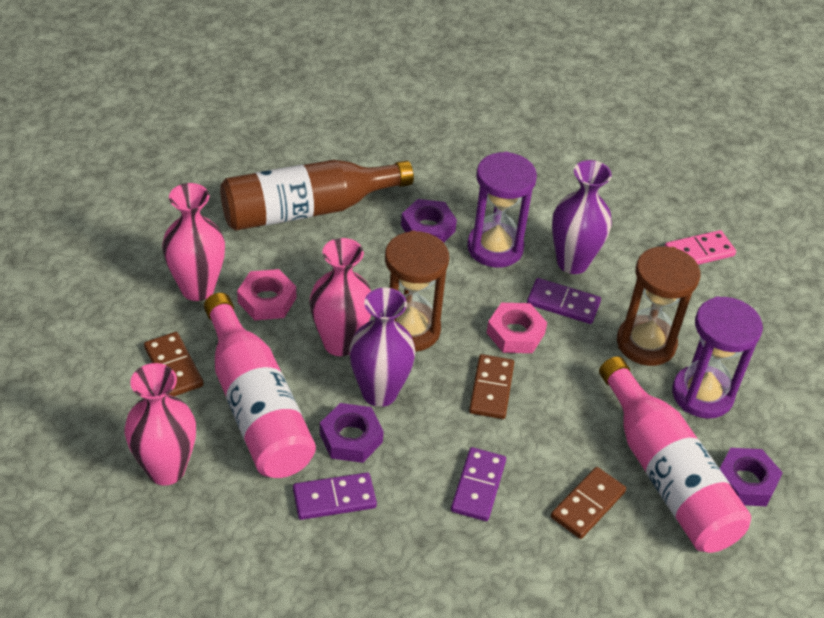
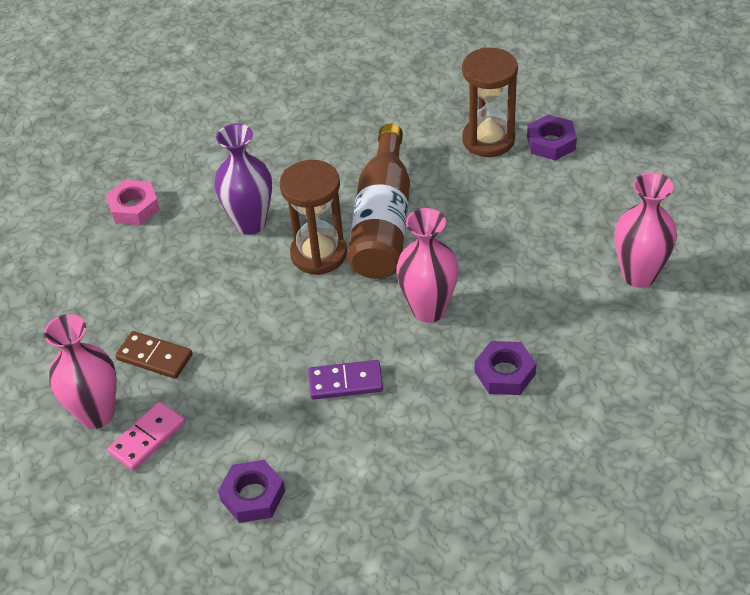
brown domino: 3 -> 1
pink bottle: 2 -> 0
pink nut: 2 -> 1
purple domino: 3 -> 1
purple hourglass: 2 -> 0
purple vase: 2 -> 1

